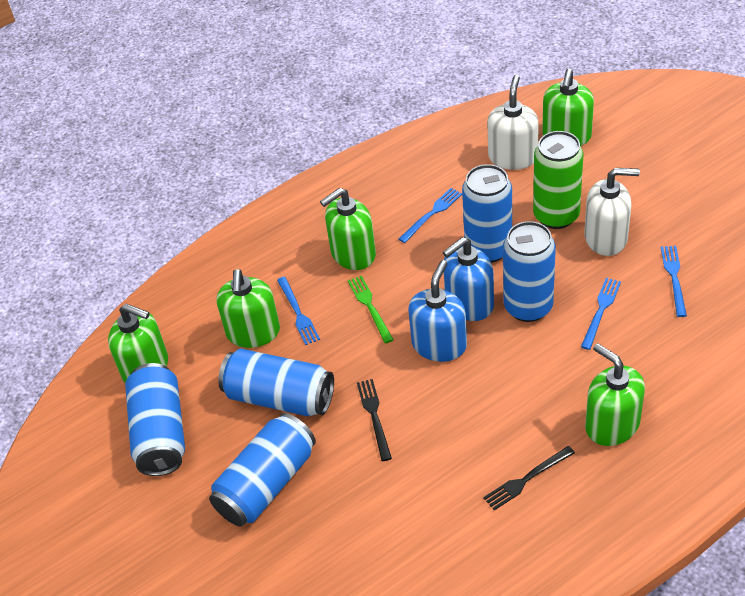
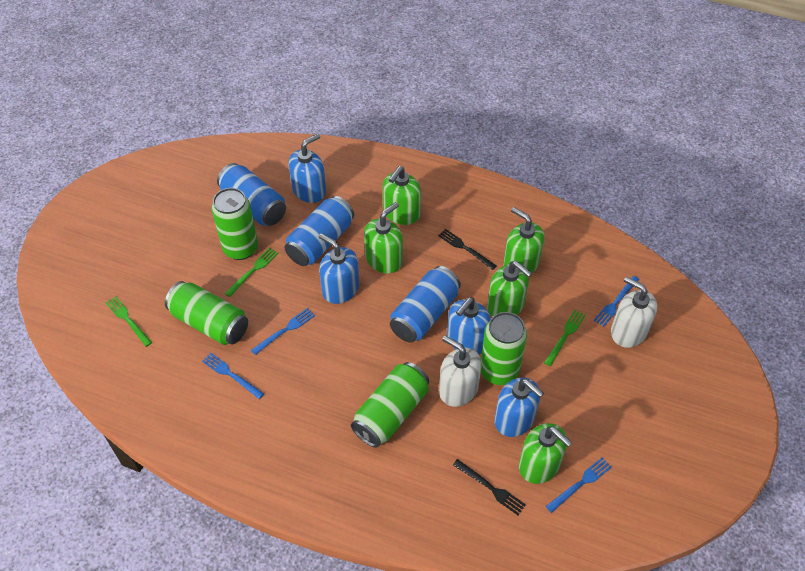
blue can: 5 -> 3
blue soap dispenser: 2 -> 4
green can: 1 -> 4
green fork: 1 -> 3

